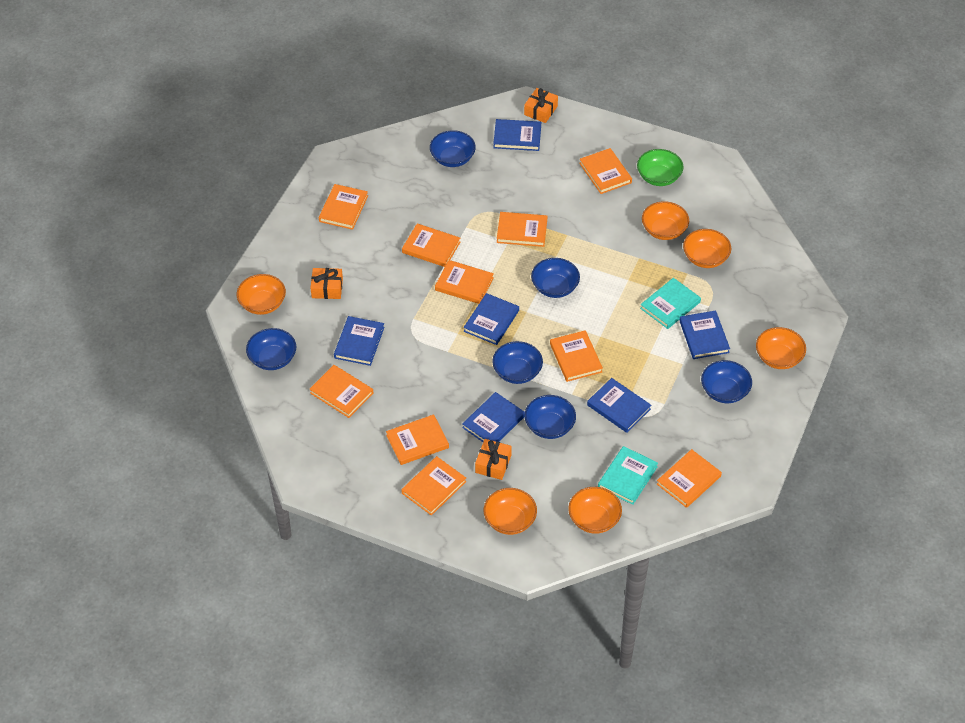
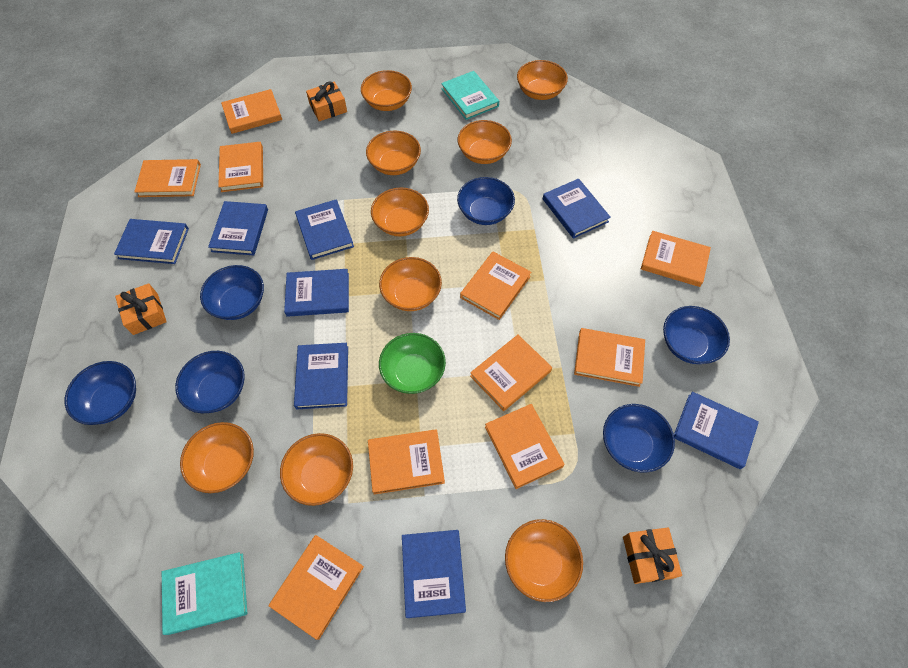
blue book: 6 -> 8
orange bowl: 6 -> 9

